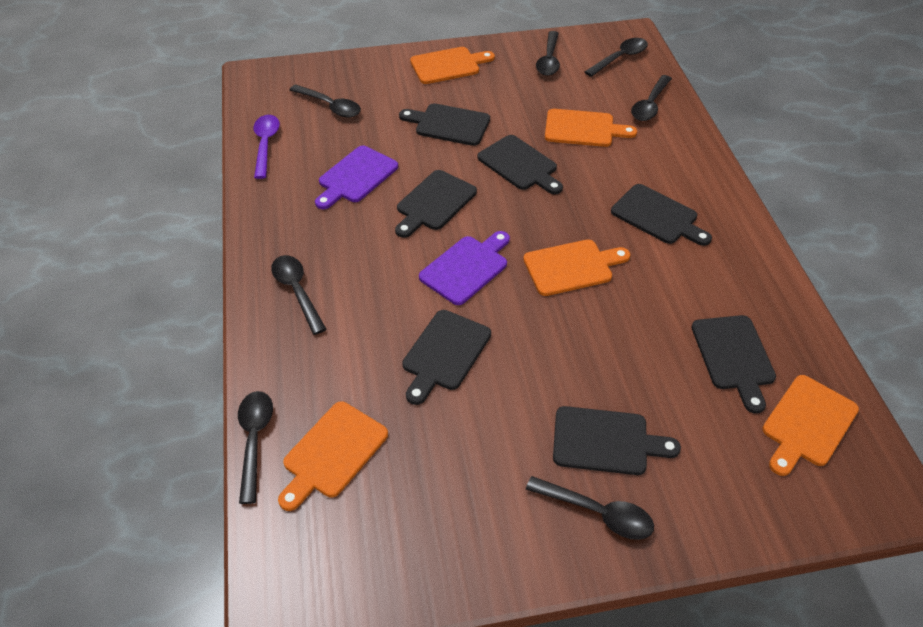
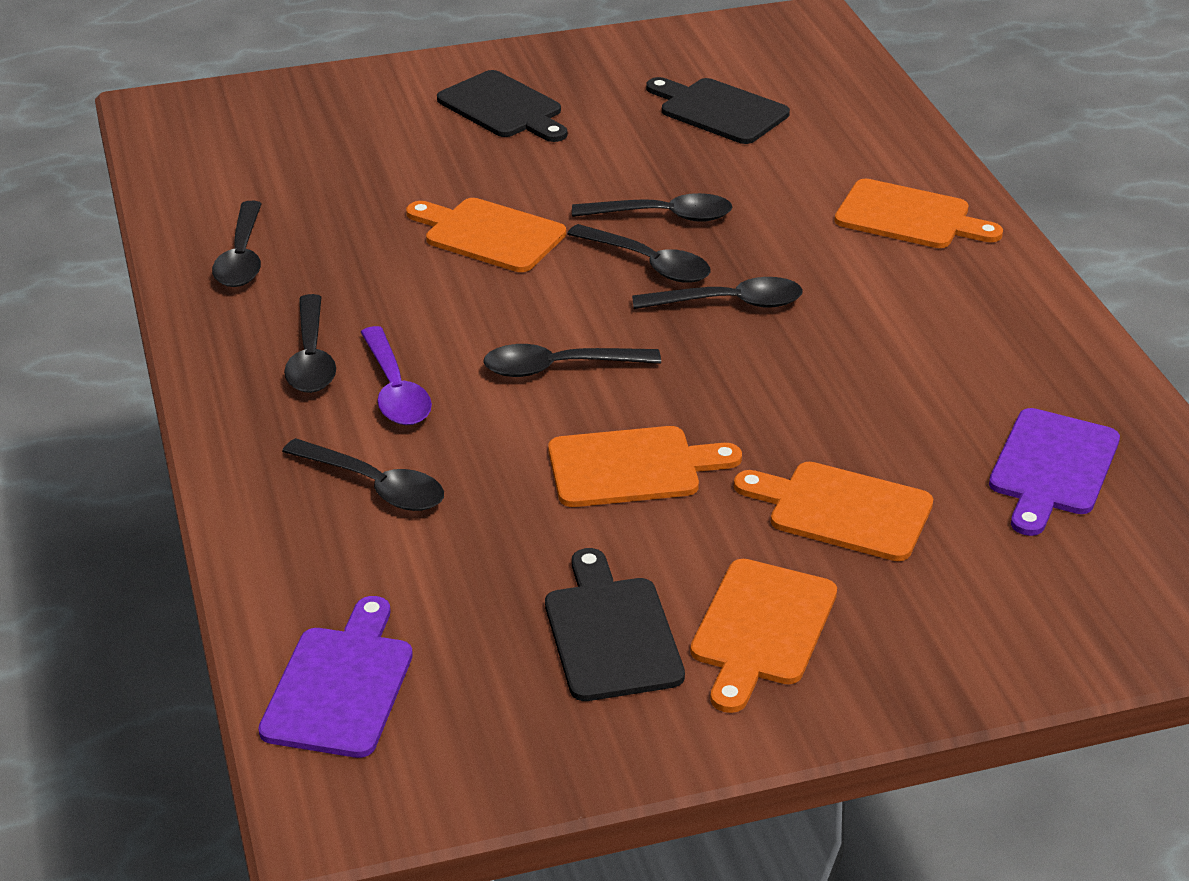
black cutting board: 7 -> 3

